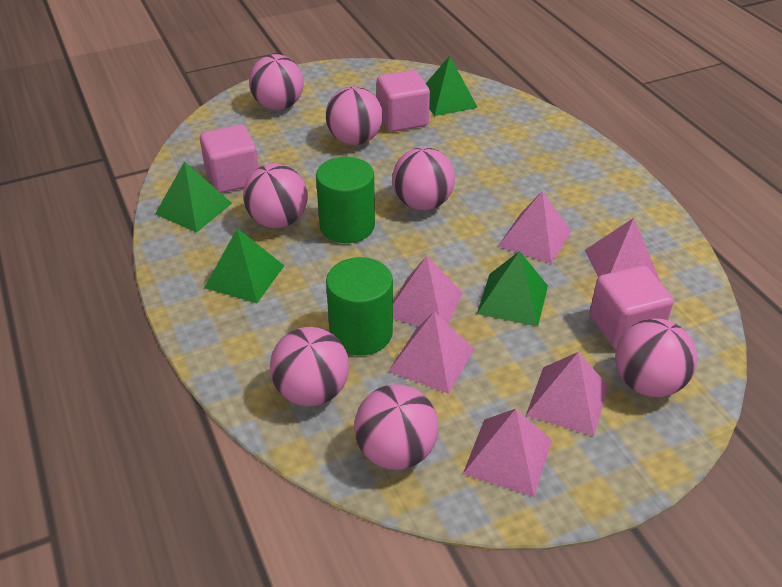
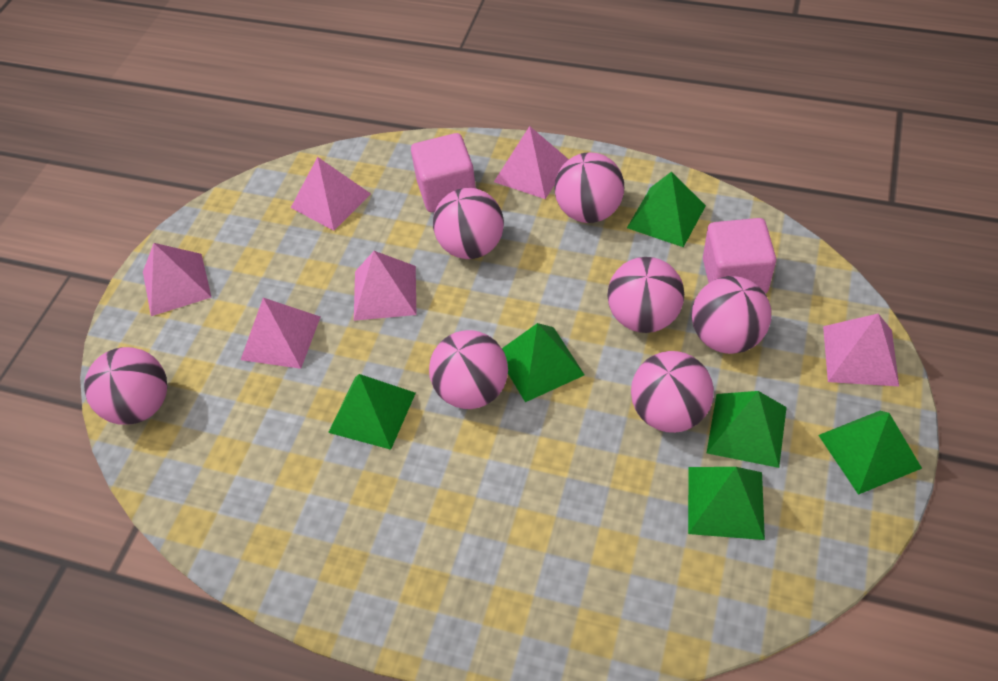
green cylinder: 2 -> 0
green pyramid: 4 -> 6
pink cube: 3 -> 2

